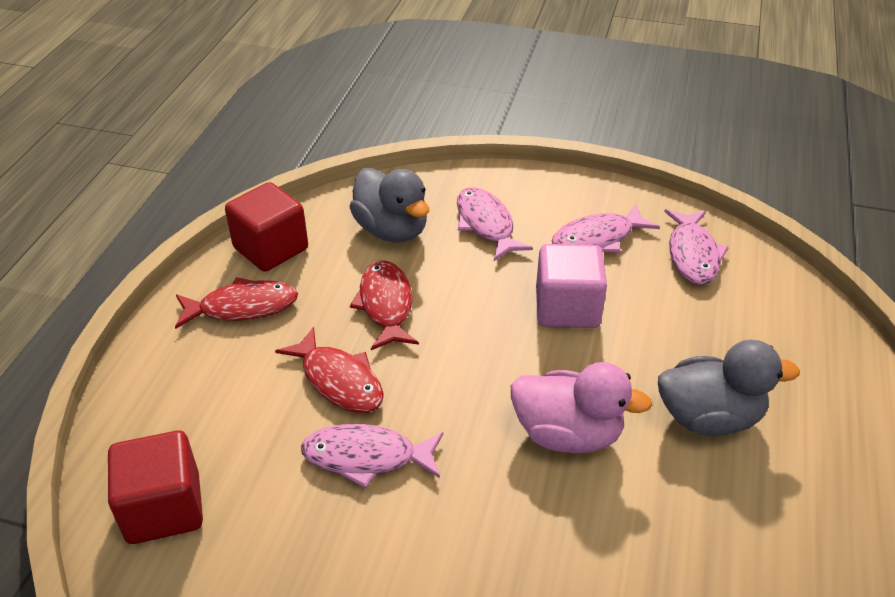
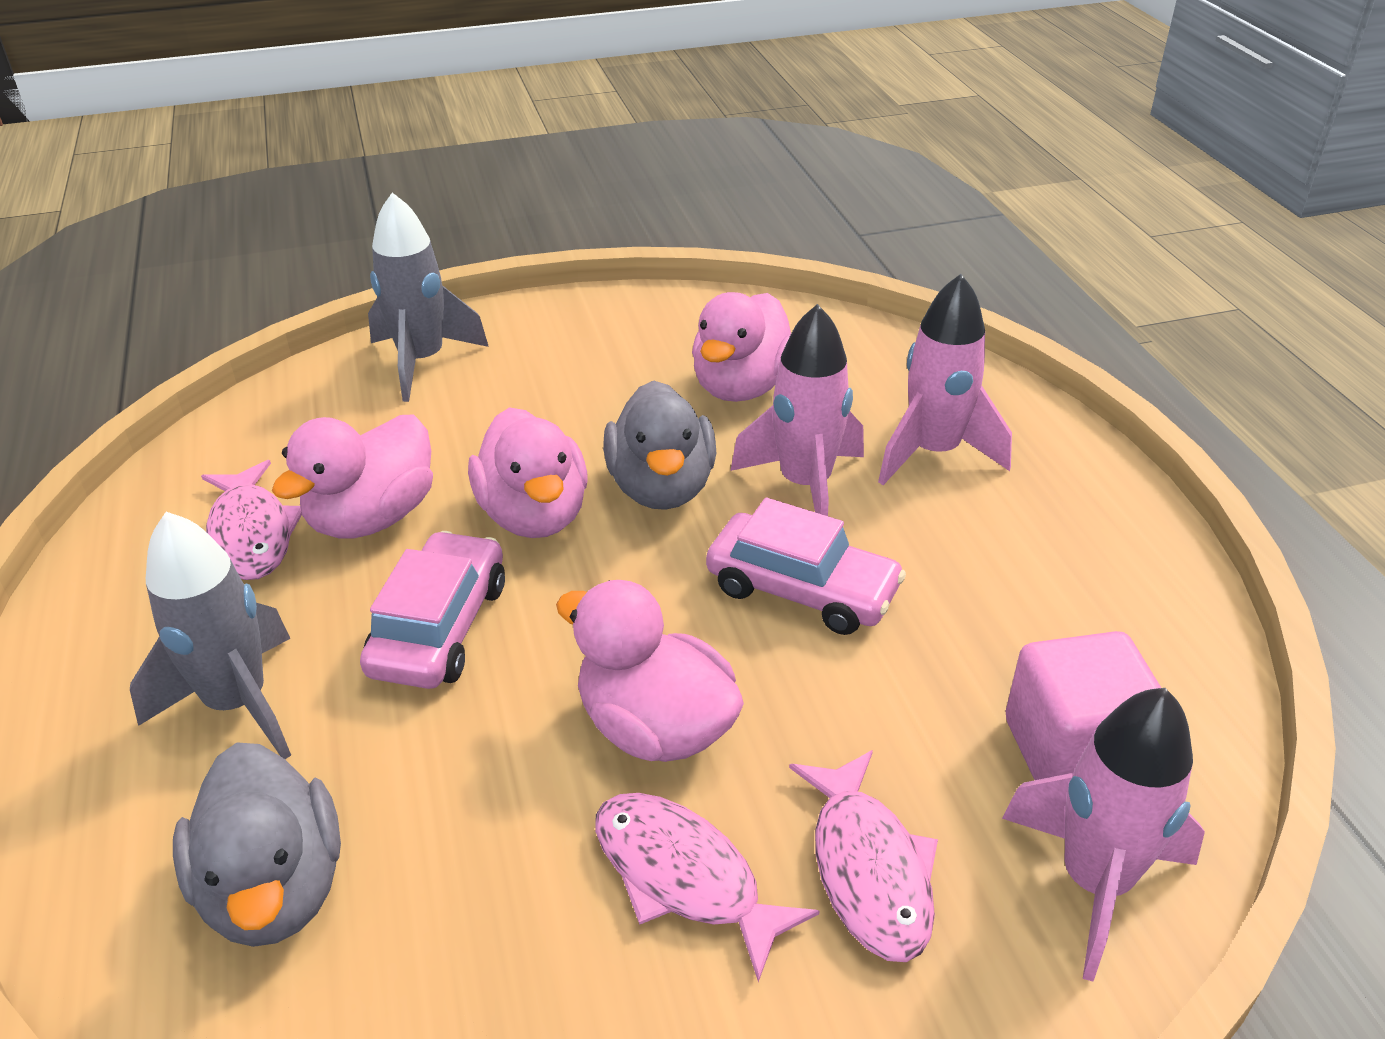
grey rocket: 0 -> 2
pink car: 0 -> 2
pink duck: 1 -> 4
pink fish: 4 -> 3
pink rocket: 0 -> 3
red cube: 2 -> 0
red fish: 3 -> 0

